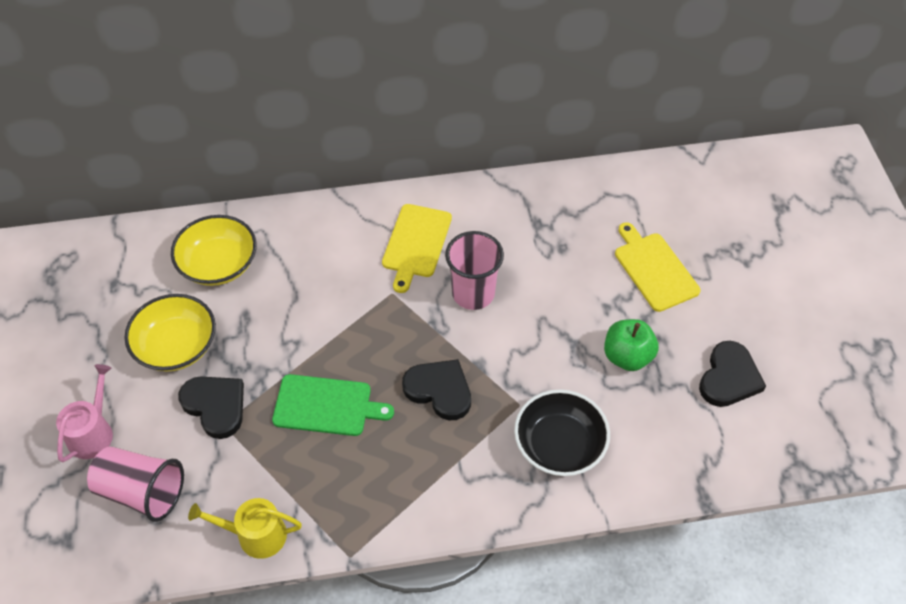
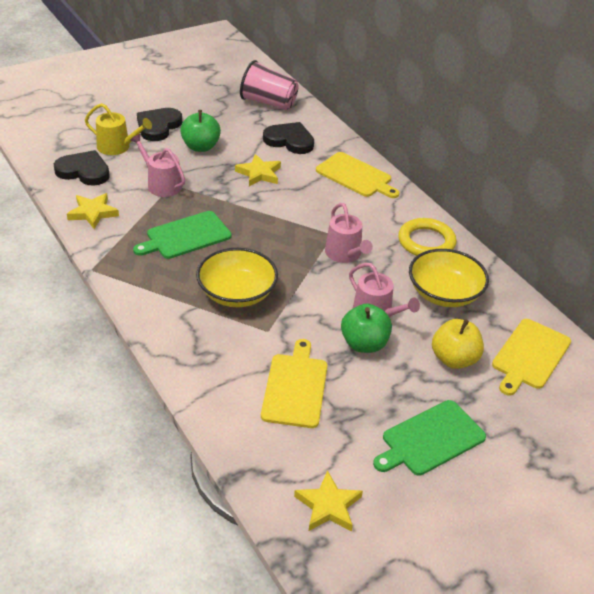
black bowl: 1 -> 0
green apple: 1 -> 2
green cutting board: 1 -> 2
pink cup: 2 -> 1
pink watering can: 1 -> 3
yellow apple: 0 -> 1
yellow cutting board: 2 -> 3
yellow ring: 0 -> 1
yellow star: 0 -> 3

